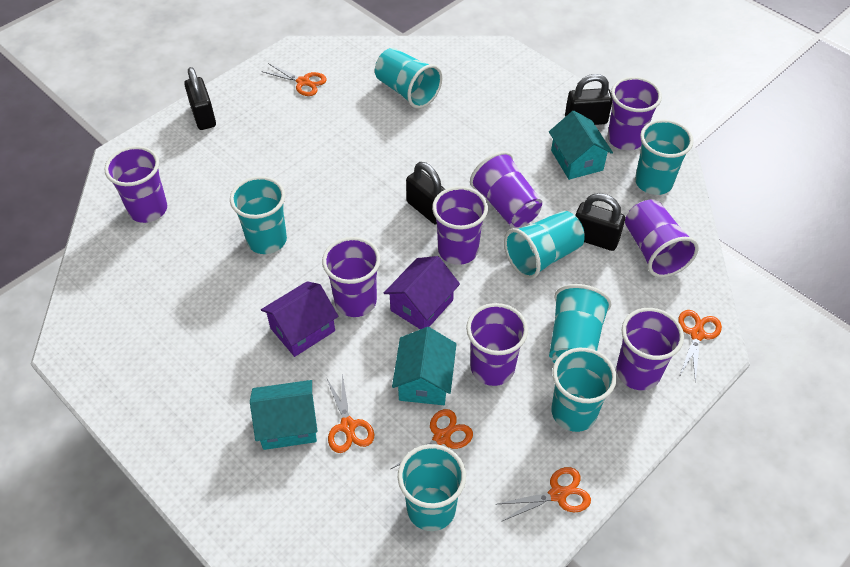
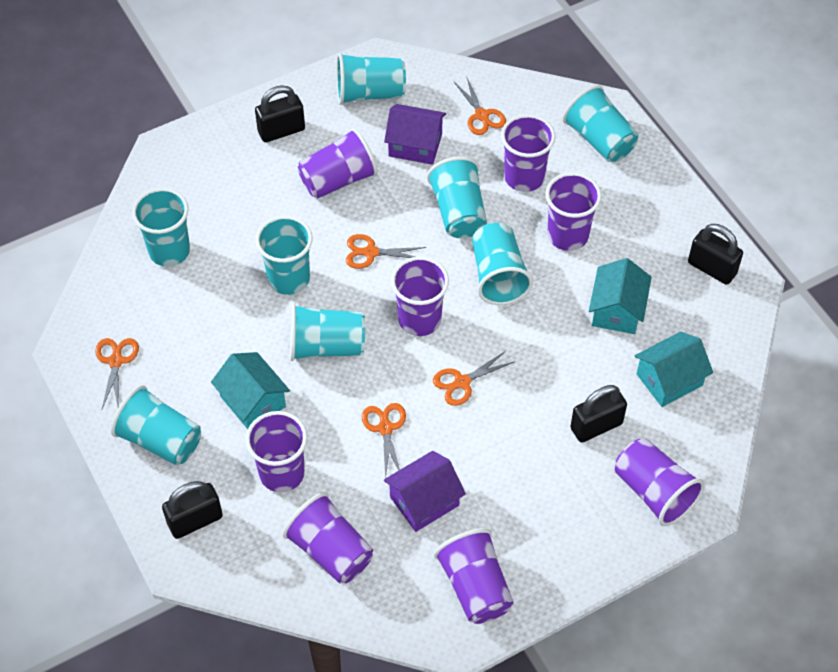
turquoise cup: 7 -> 8

